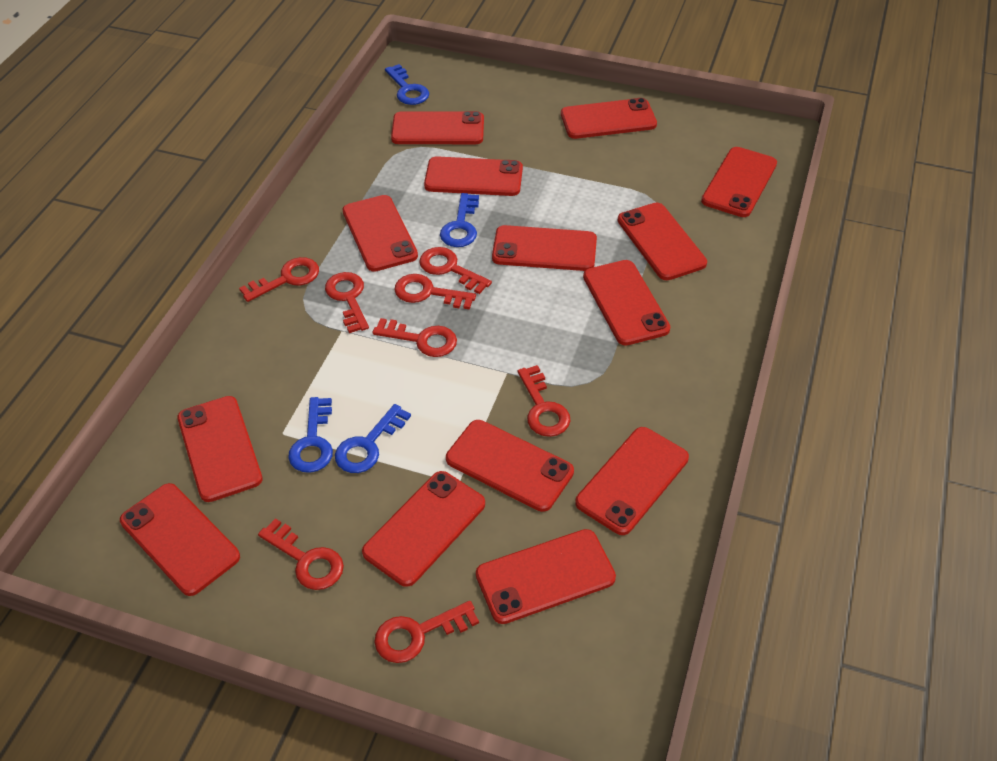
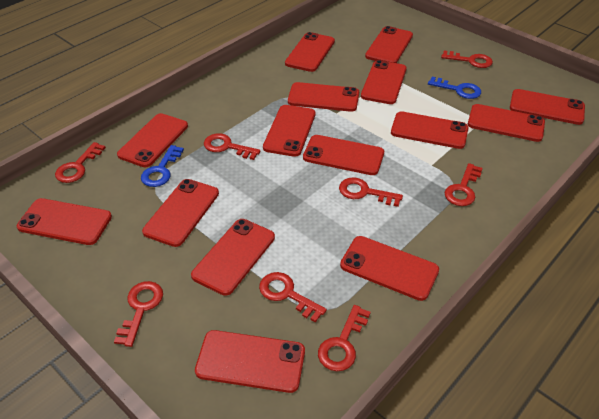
blue key: 4 -> 2
red phone: 14 -> 15

